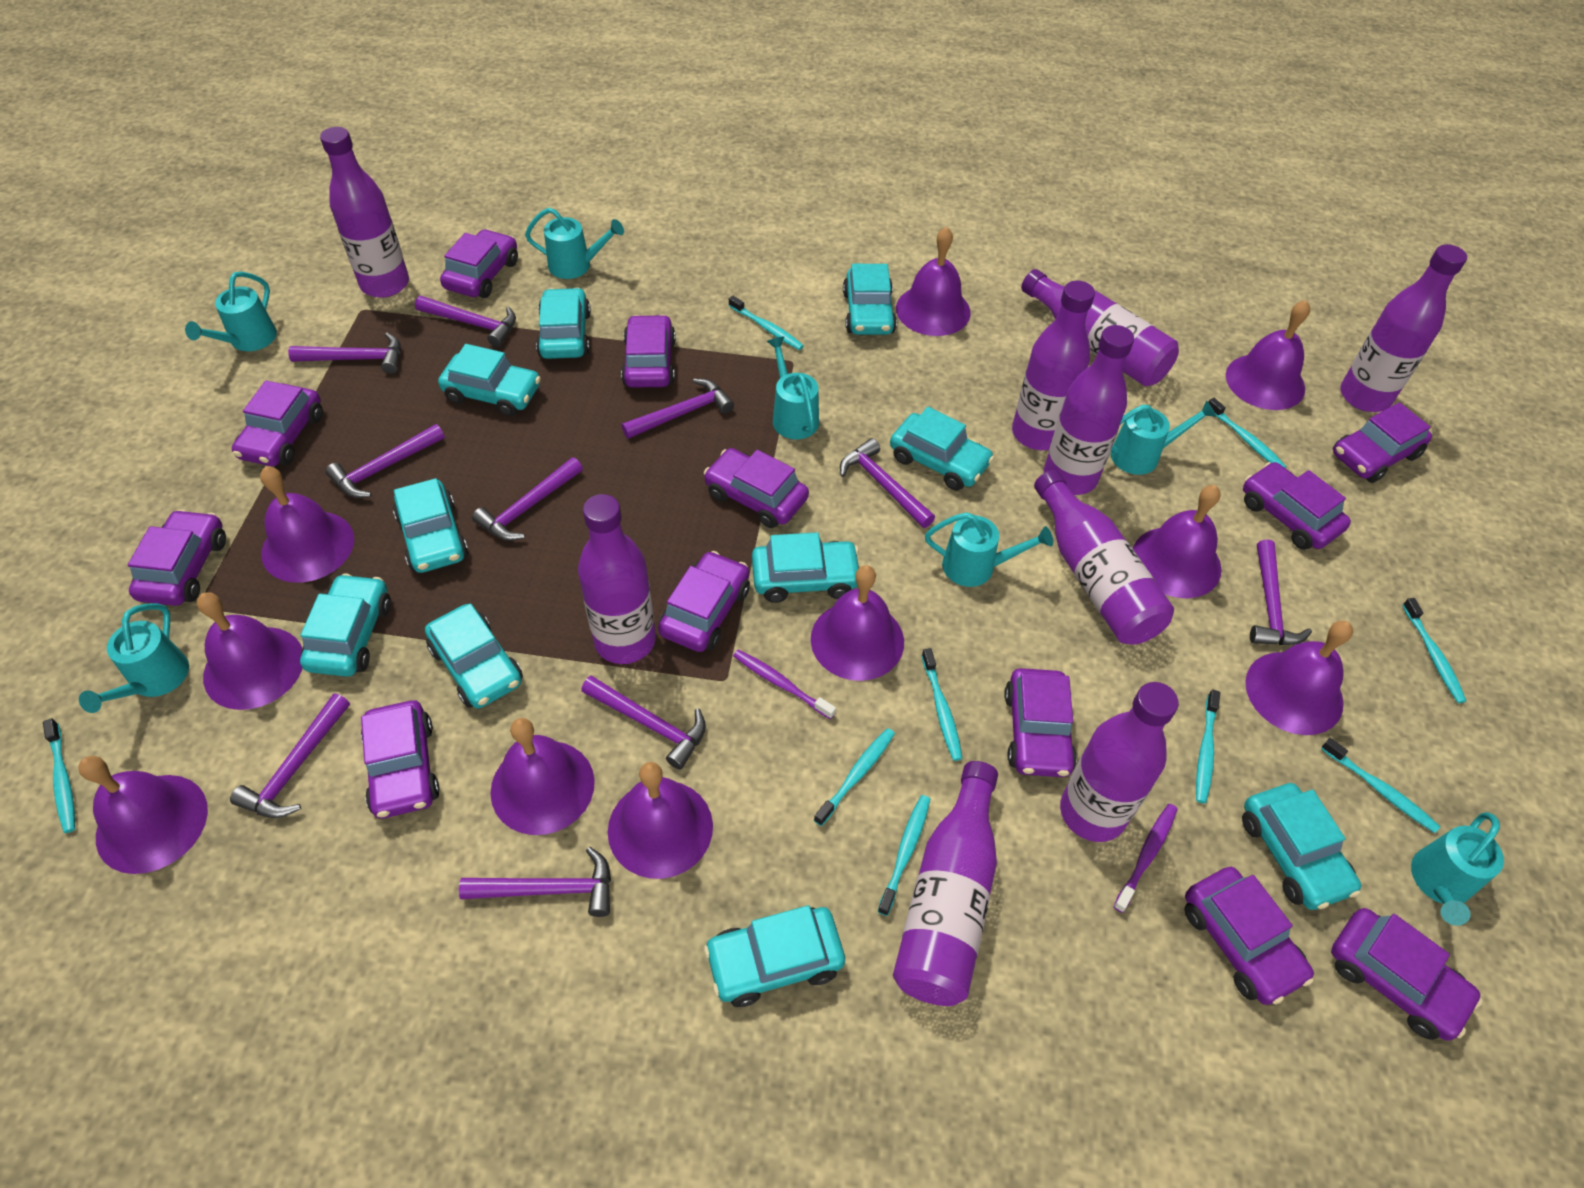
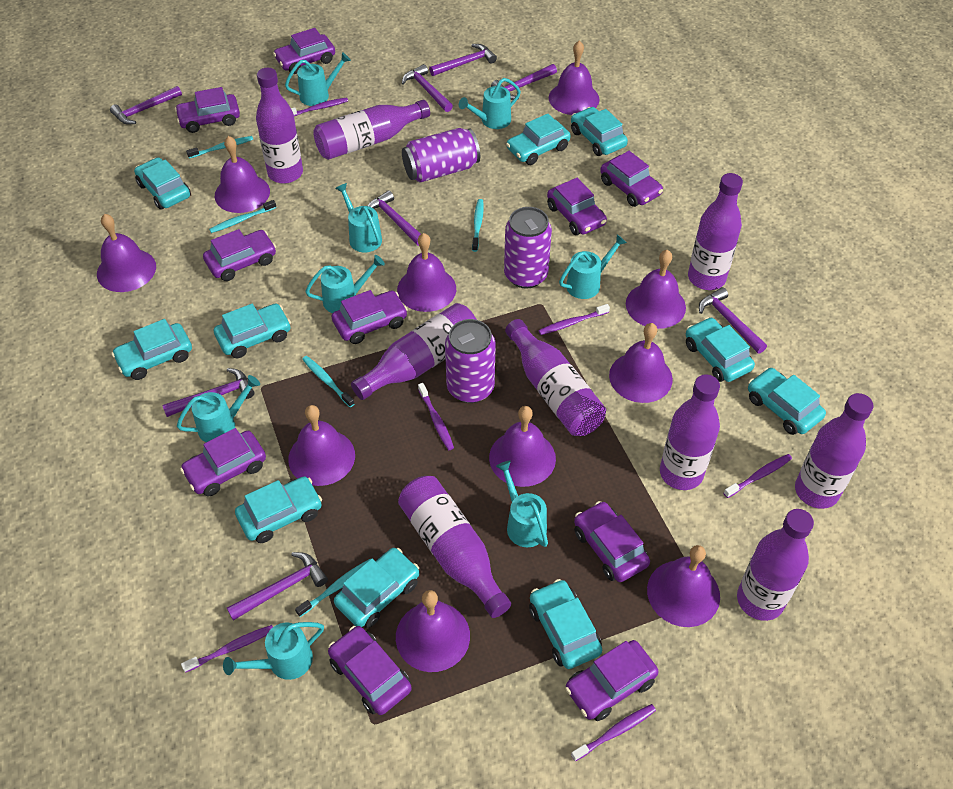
purple can: 0 -> 3
purple car: 12 -> 10
purple hammer: 10 -> 8
purple toothbrush: 2 -> 6
turquoise toothbrush: 9 -> 5
turquoise watering can: 7 -> 8

